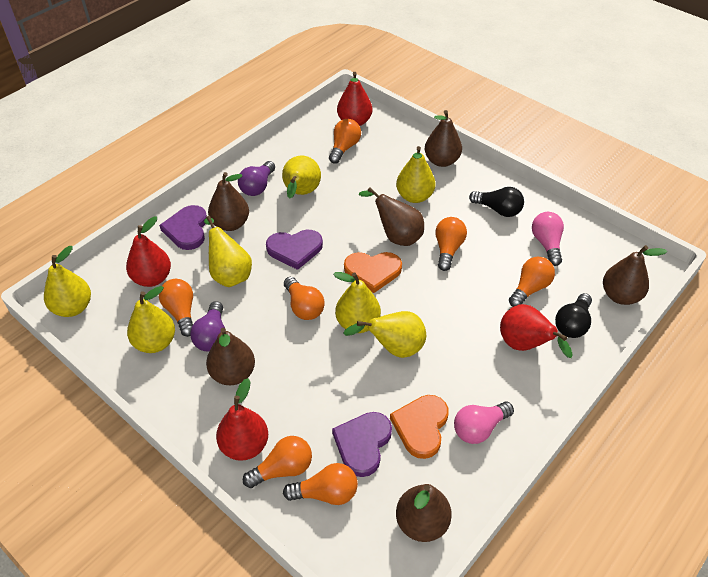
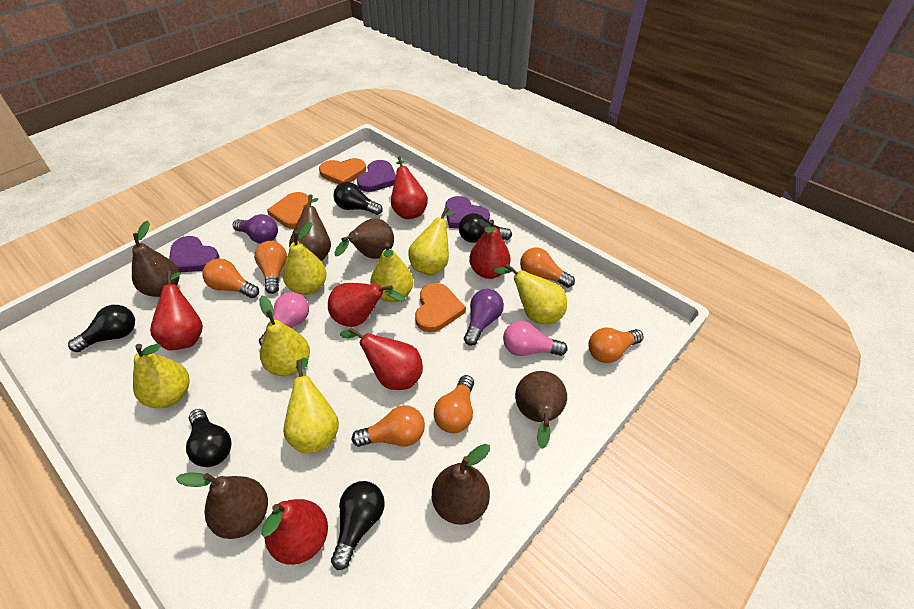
black light bulb: 2 -> 5
orange heart: 2 -> 3
orange light bulb: 7 -> 6
red pear: 4 -> 6

